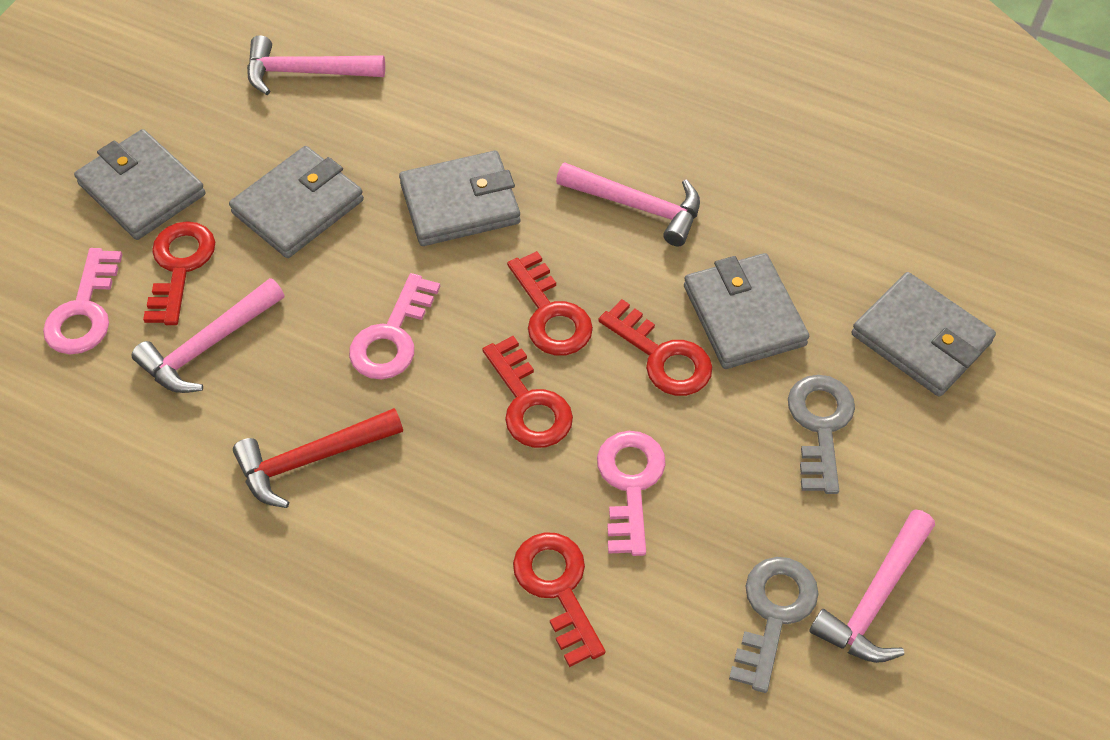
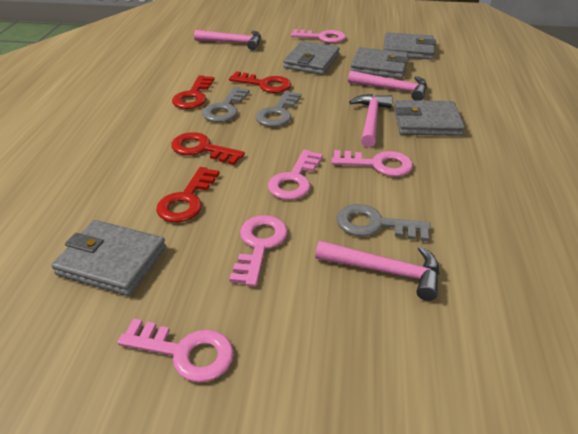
grey key: 2 -> 3
pink key: 3 -> 5
red hammer: 1 -> 0
red key: 5 -> 4

